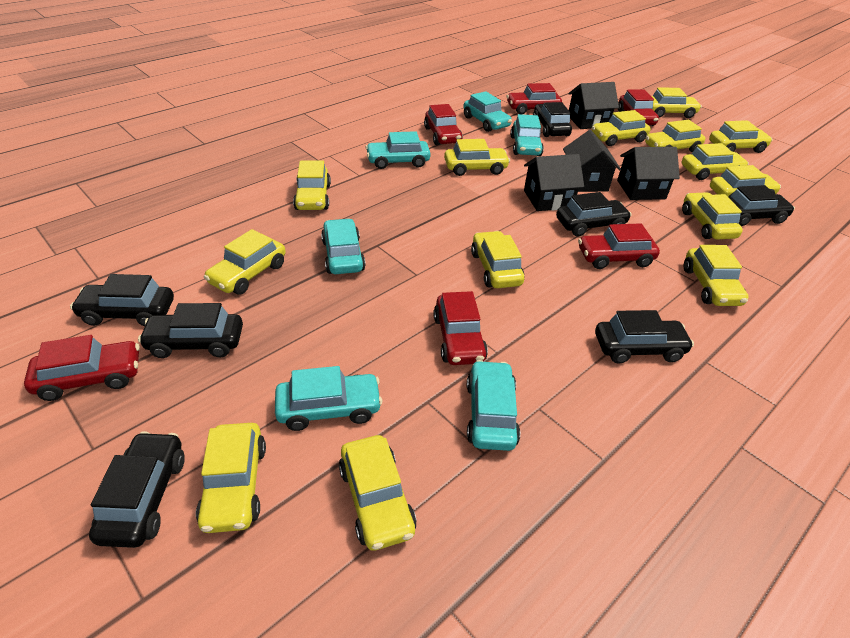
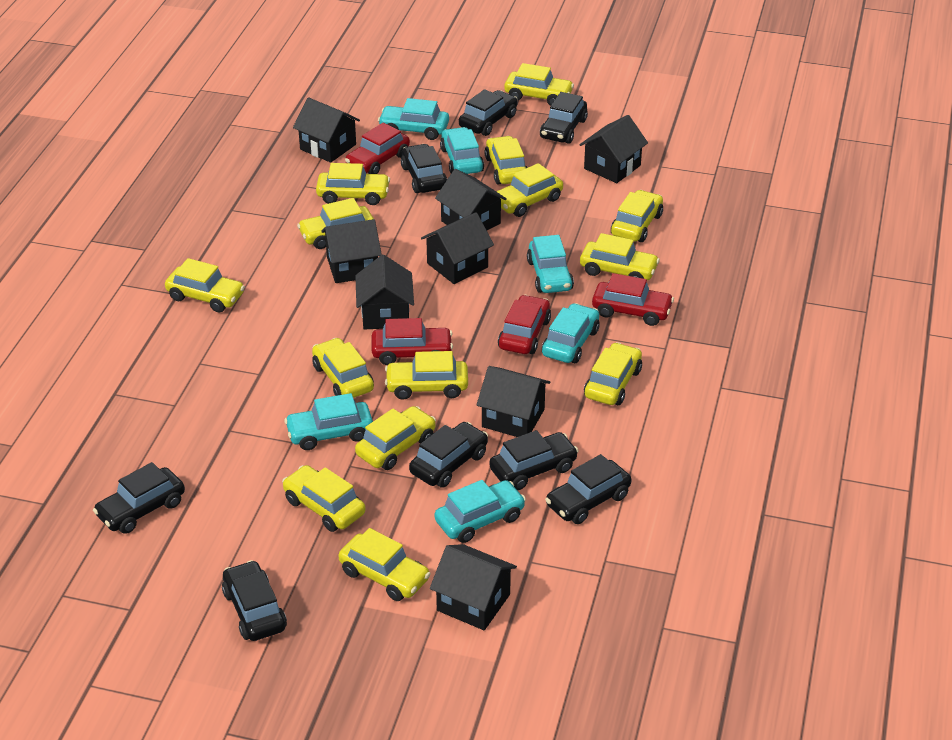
black car: 7 -> 8
black house: 4 -> 8
red car: 6 -> 4

